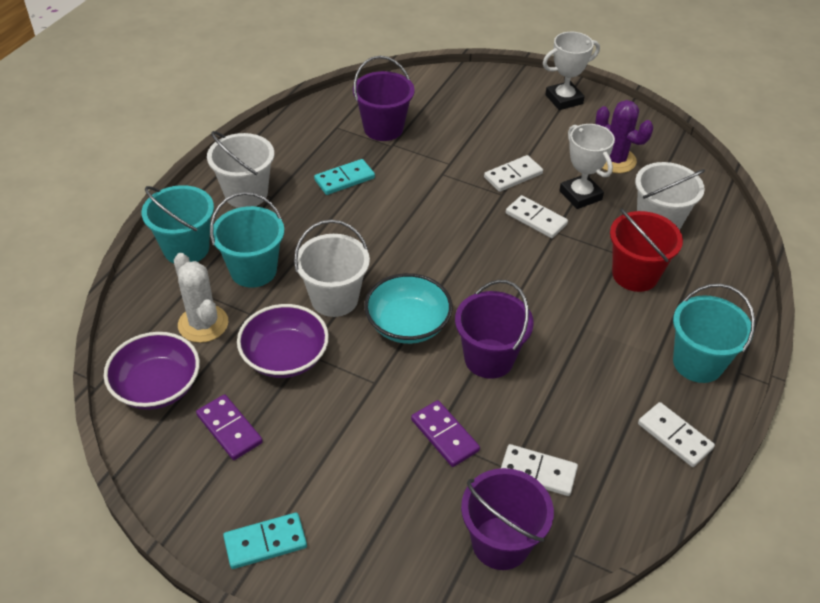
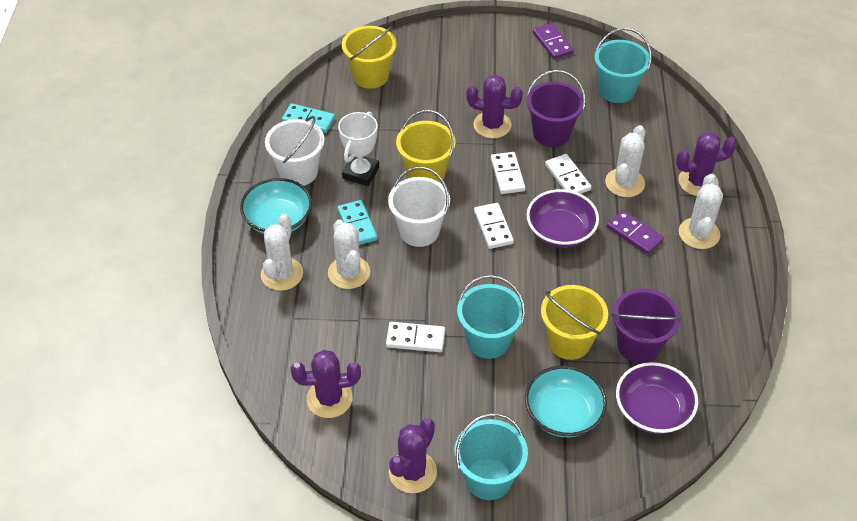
purple bucket: 3 -> 2
purple cactus: 1 -> 4
red bucket: 1 -> 0
turquoise bowl: 1 -> 2
white bucket: 3 -> 2
white cactus: 1 -> 4
white trophy: 2 -> 1
yellow bucket: 0 -> 3

